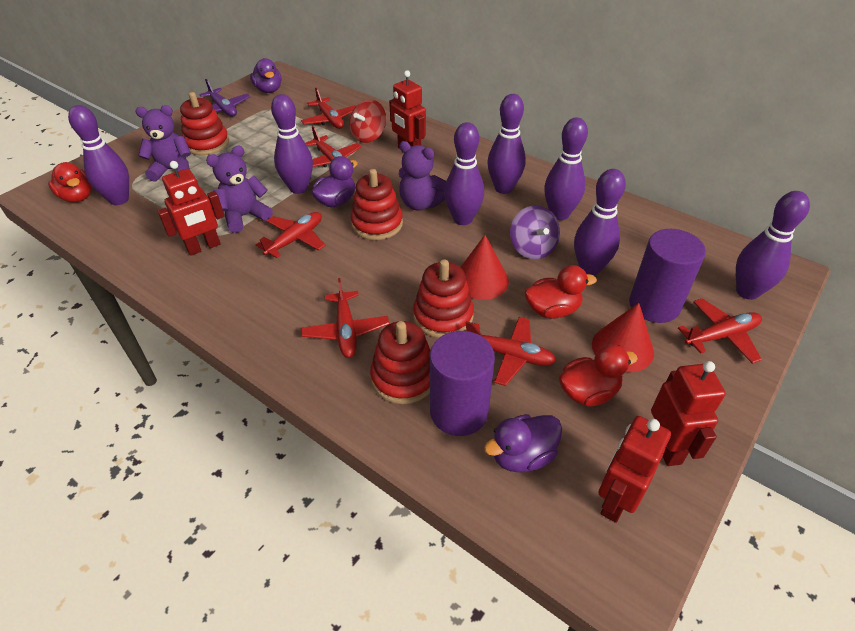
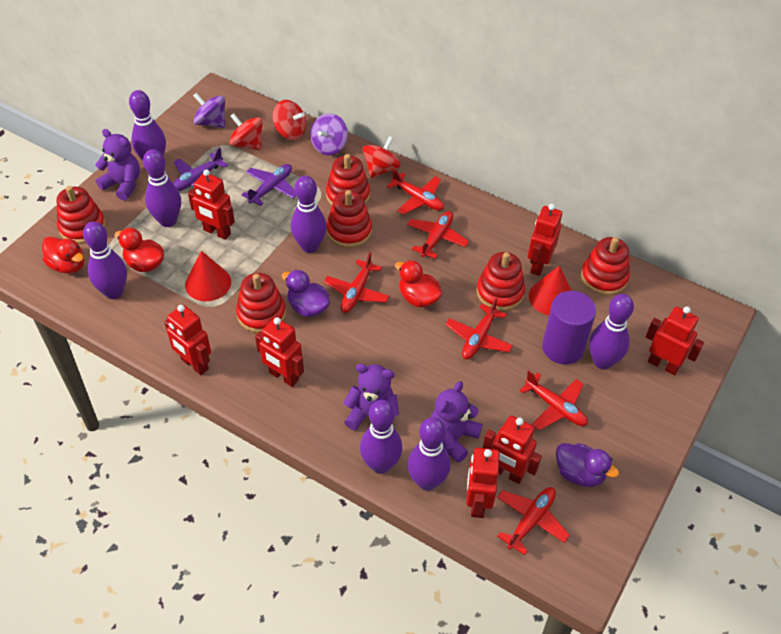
purple cylinder: 2 -> 1
purple duck: 3 -> 2
purple plane: 1 -> 2
purple spinning top: 1 -> 2
red robot: 4 -> 7
red spinning top: 1 -> 3
red stacking toy: 4 -> 6

